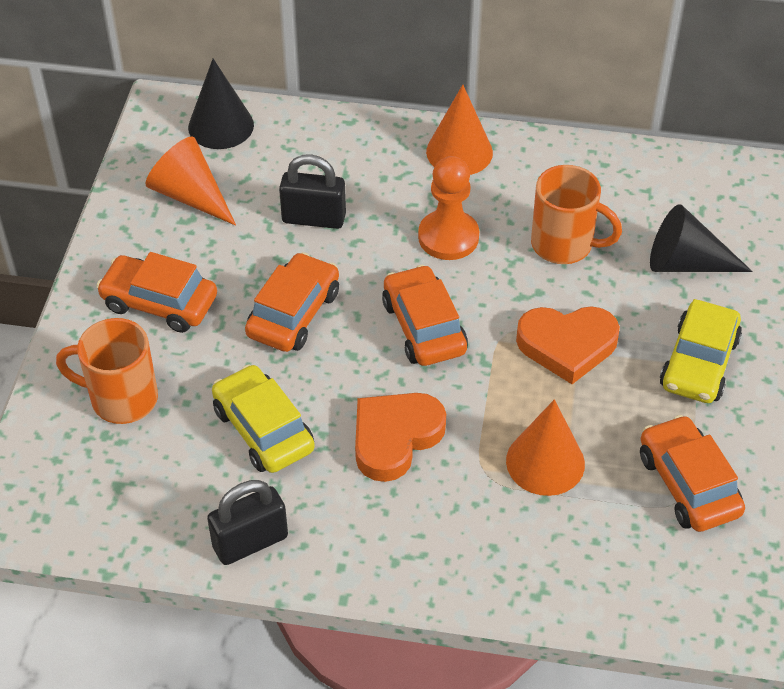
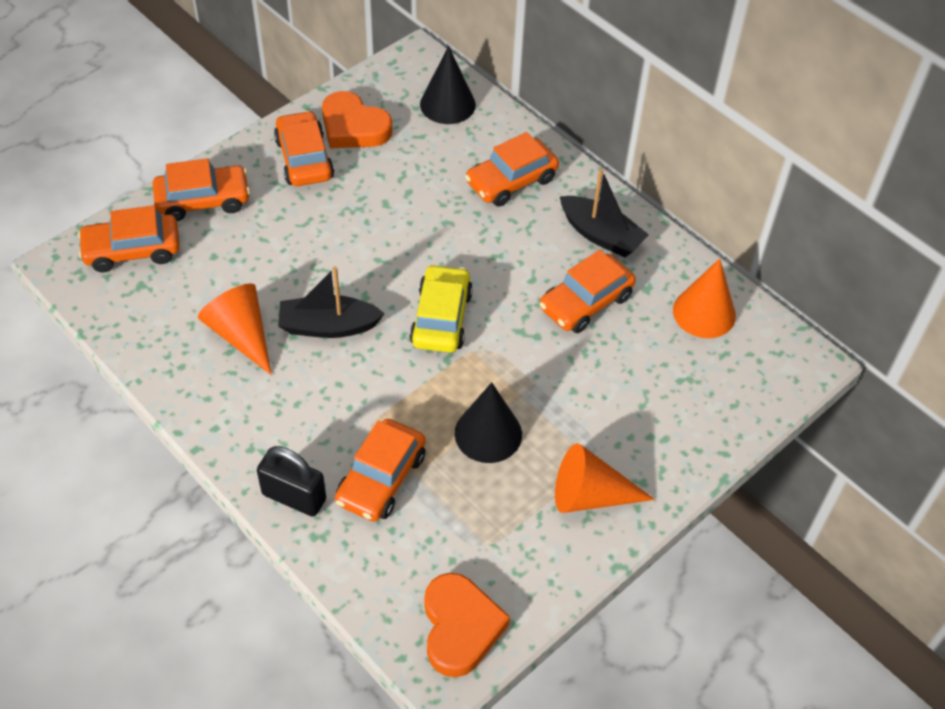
black boat: 0 -> 2
black padlock: 2 -> 1
orange car: 4 -> 6
orange mug: 2 -> 0
orange pawn: 1 -> 0
yellow car: 2 -> 1

